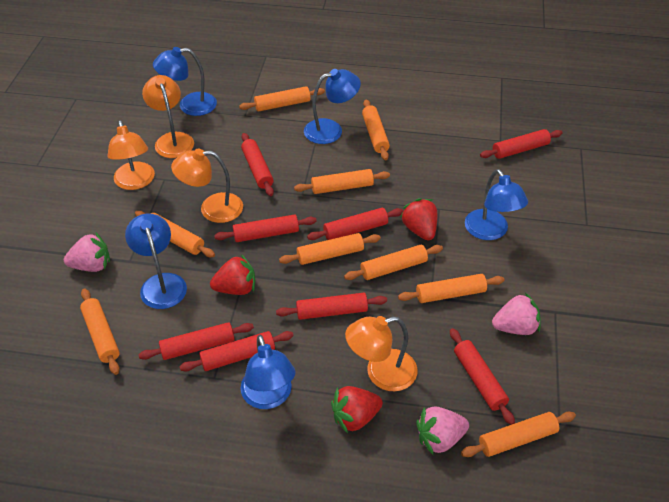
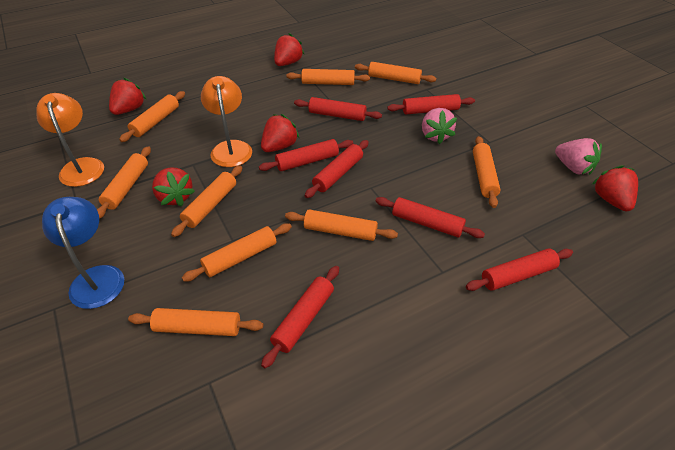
blue lamp: 5 -> 1
orange lamp: 4 -> 2
pink strawberry: 3 -> 2
red rolling pin: 8 -> 7
red strawberry: 3 -> 5

